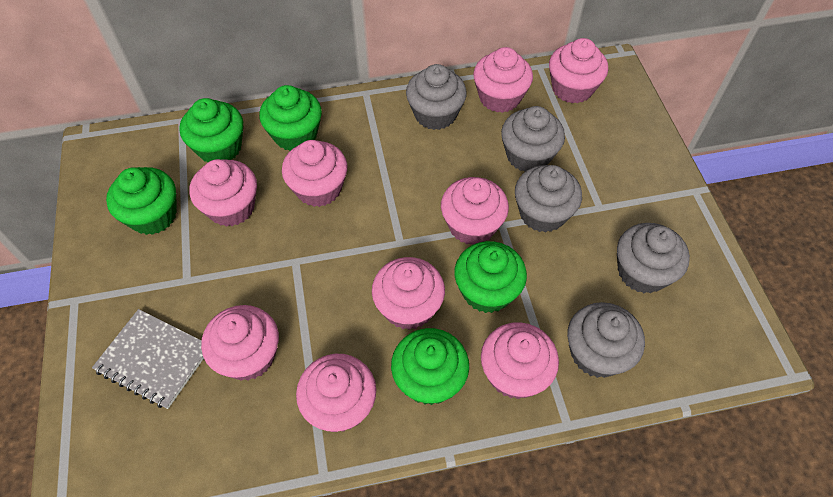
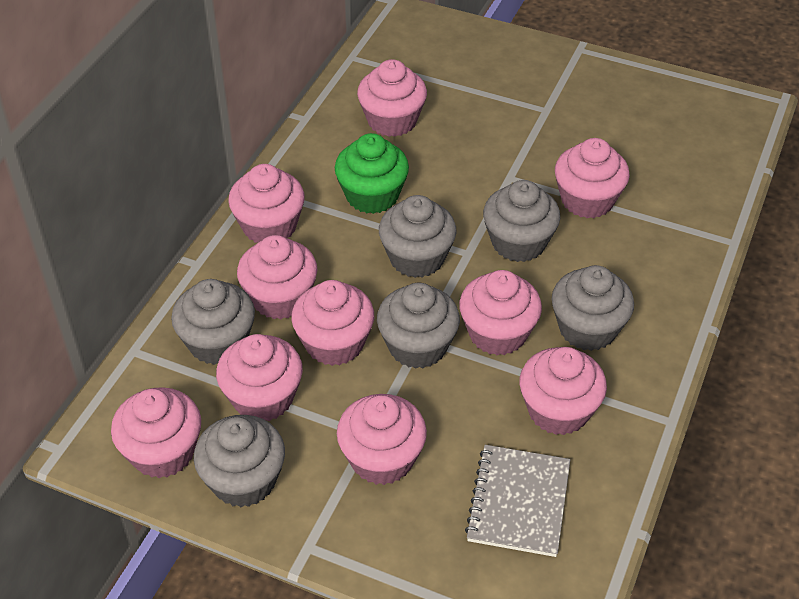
green cupcake: 5 -> 1
grey cupcake: 5 -> 6
pink cupcake: 9 -> 10

